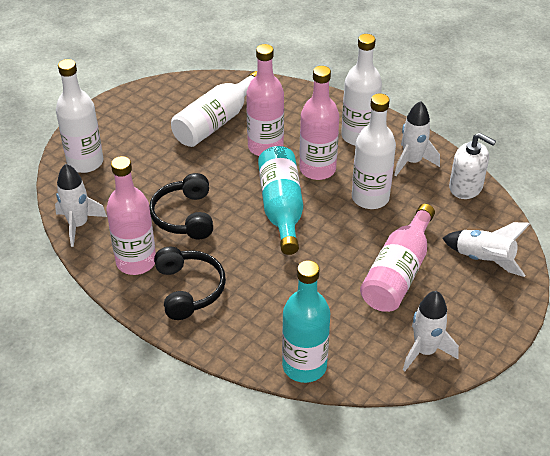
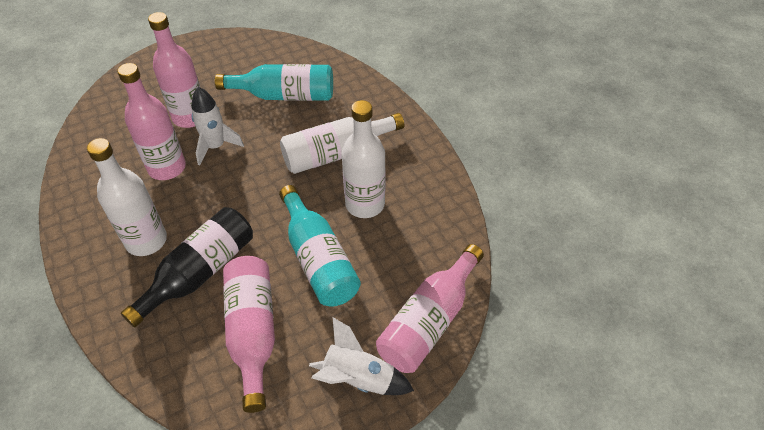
black bottle: 0 -> 1
black headphones: 2 -> 0
white bottle: 4 -> 3
white rocket: 4 -> 2
white soap dispenser: 1 -> 0

